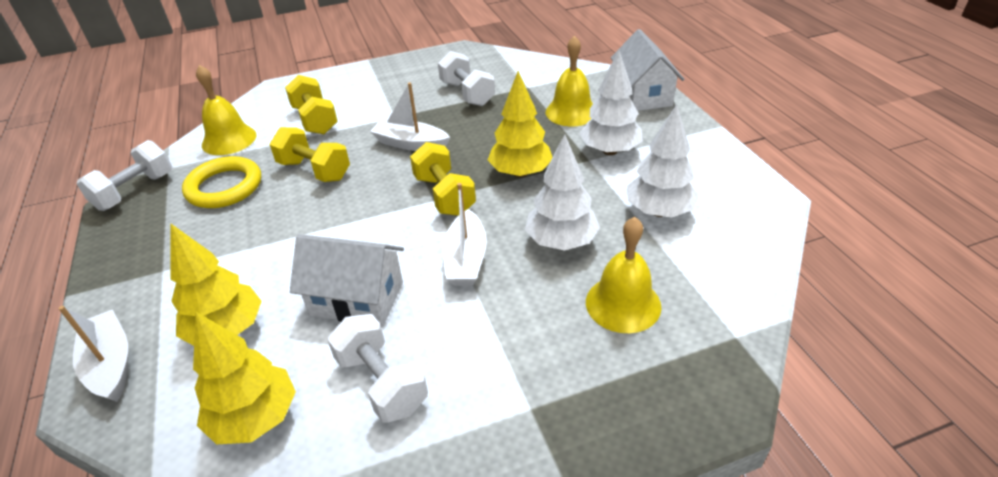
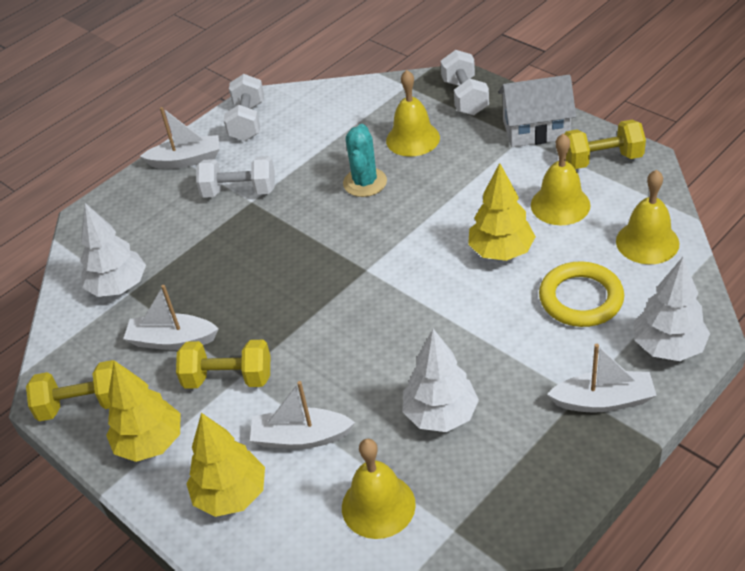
turquoise cactus: 0 -> 1
white boat: 3 -> 4
white house: 2 -> 1
yellow bell: 3 -> 4

